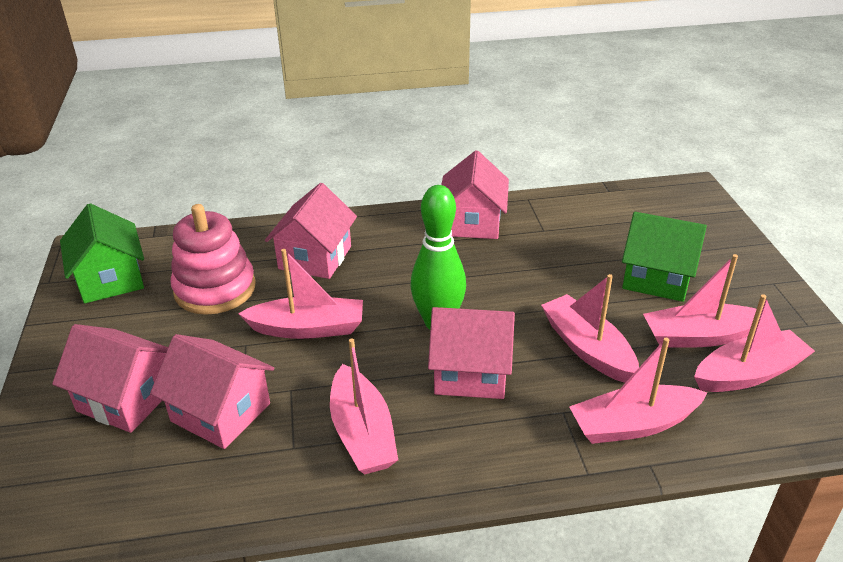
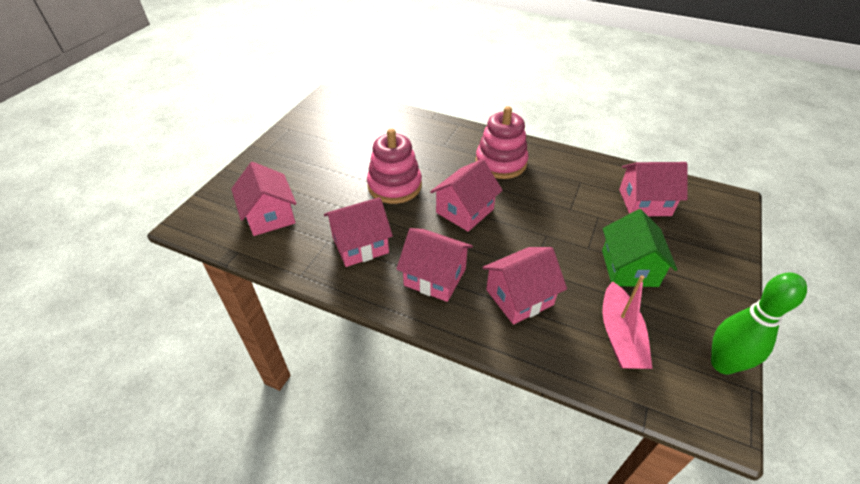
green house: 2 -> 1
pink boat: 6 -> 1
pink house: 5 -> 6
pink stacking toy: 1 -> 2

